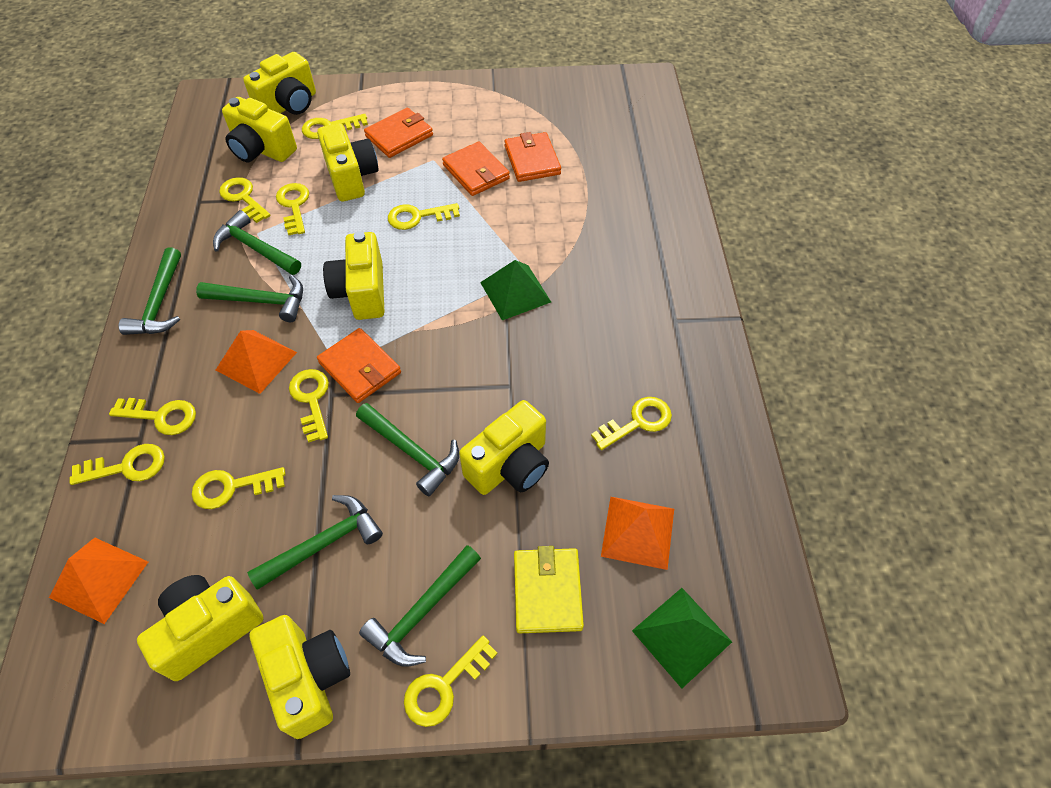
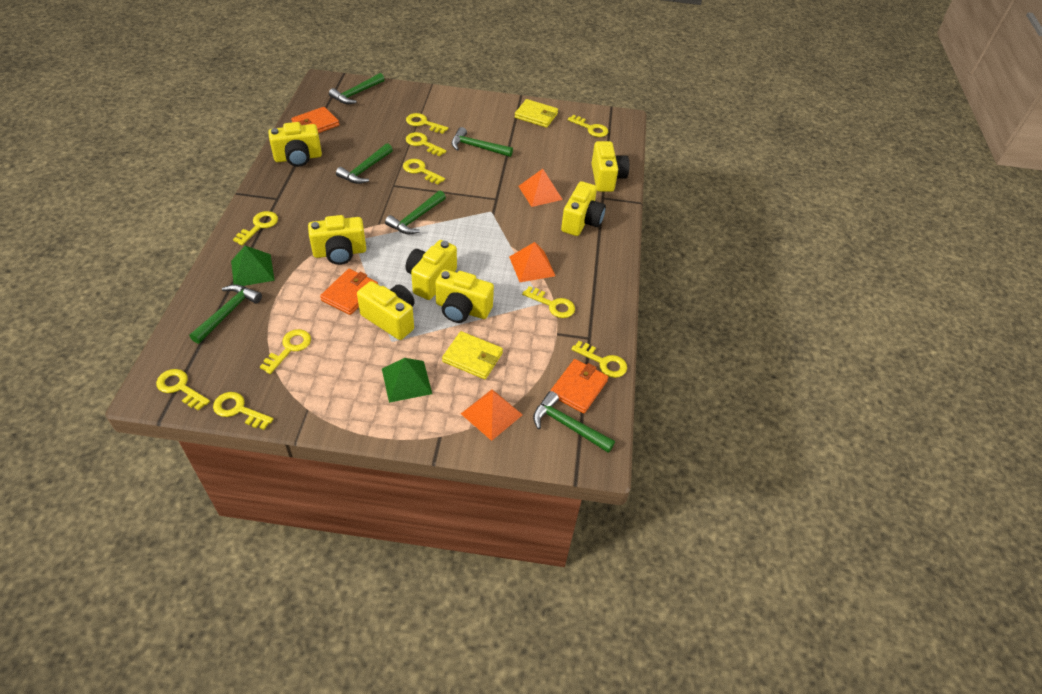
orange wallet: 4 -> 3
yellow wallet: 1 -> 2

